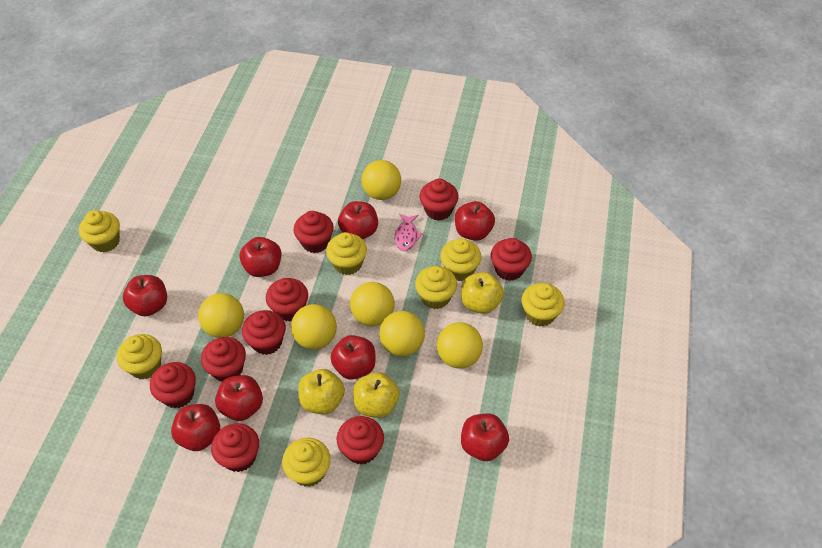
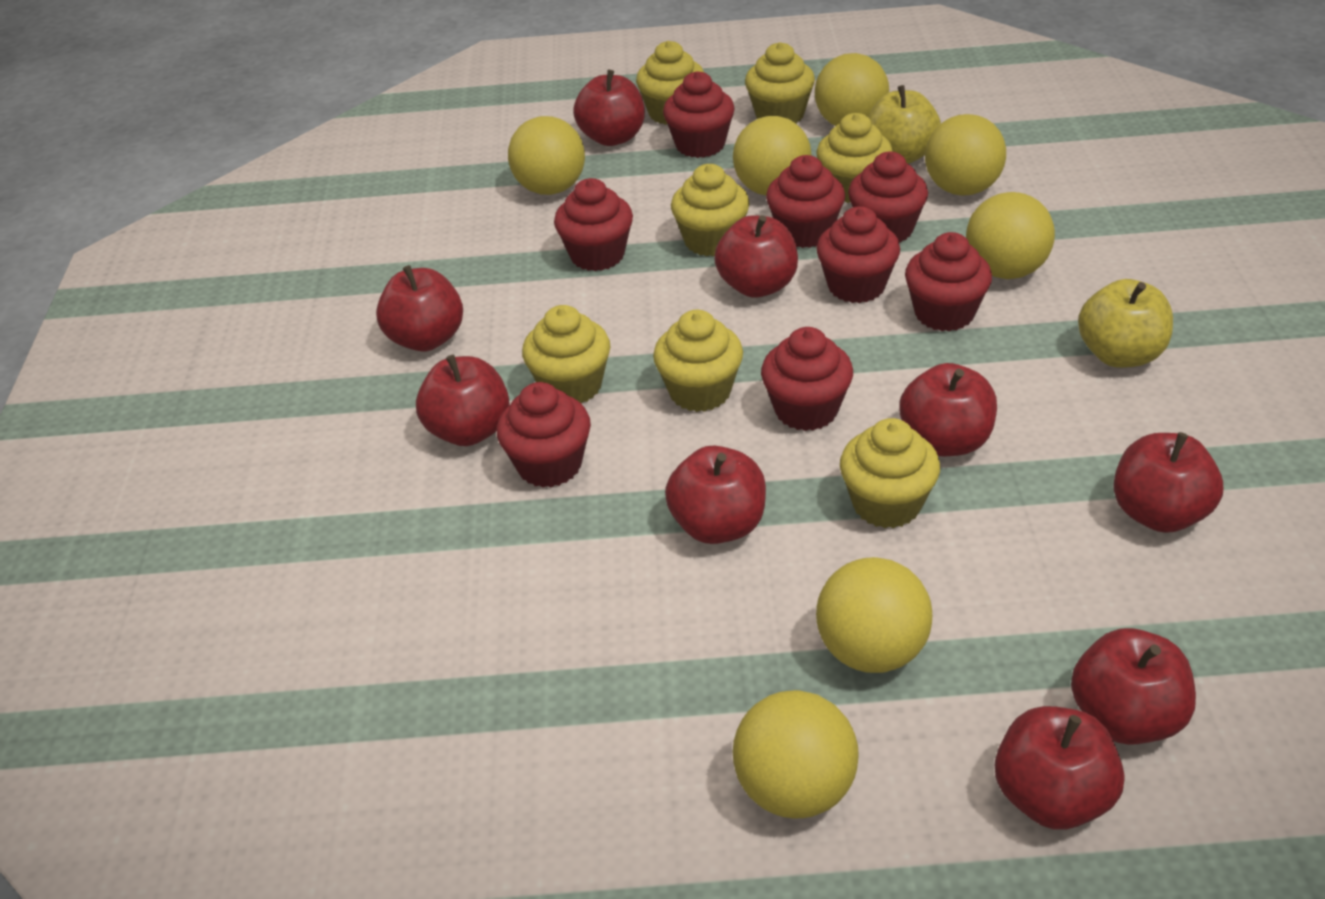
pink fish: 1 -> 0
red apple: 8 -> 9
red cupcake: 9 -> 8
yellow apple: 3 -> 2
yellow ball: 6 -> 7

